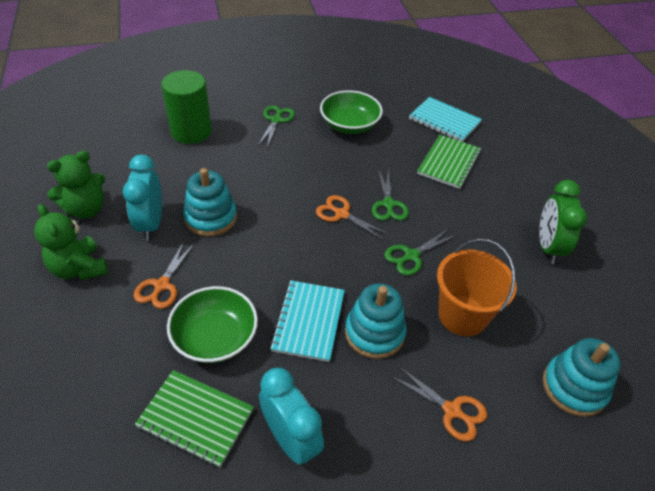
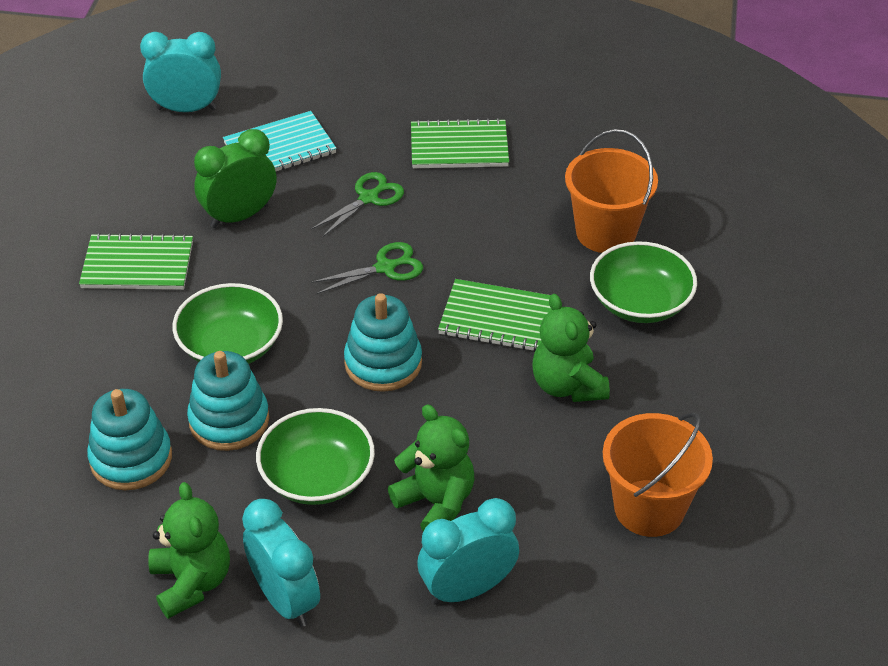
green bowl: 2 -> 3
green cylinder: 1 -> 0
green notebook: 2 -> 3
green scissors: 3 -> 2
green teddy bear: 2 -> 3
orange bucket: 1 -> 2
orange scissors: 3 -> 0
turquoise clock: 2 -> 3
turquoise notebook: 2 -> 1

